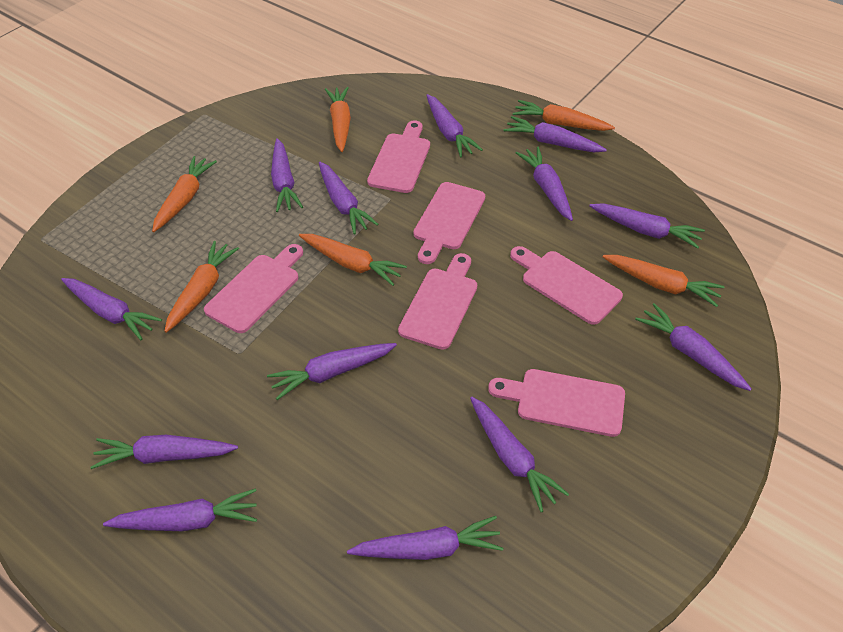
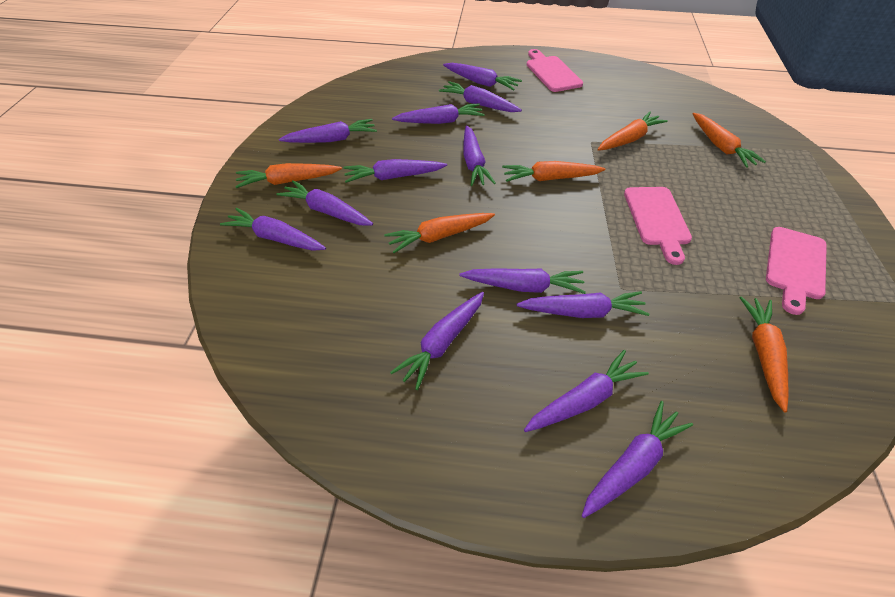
pink cutting board: 6 -> 3

